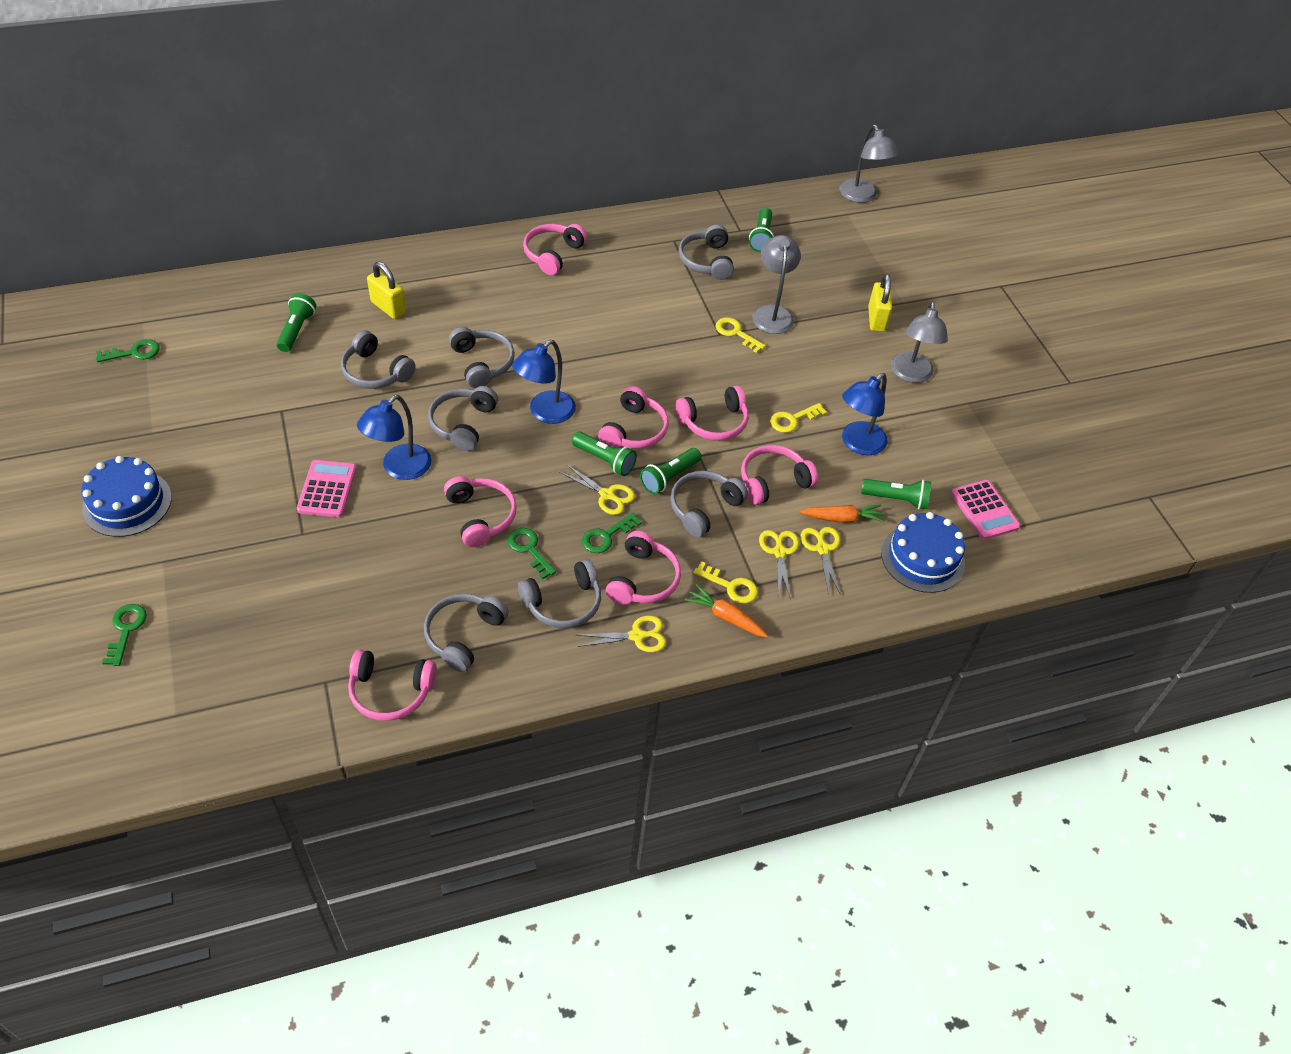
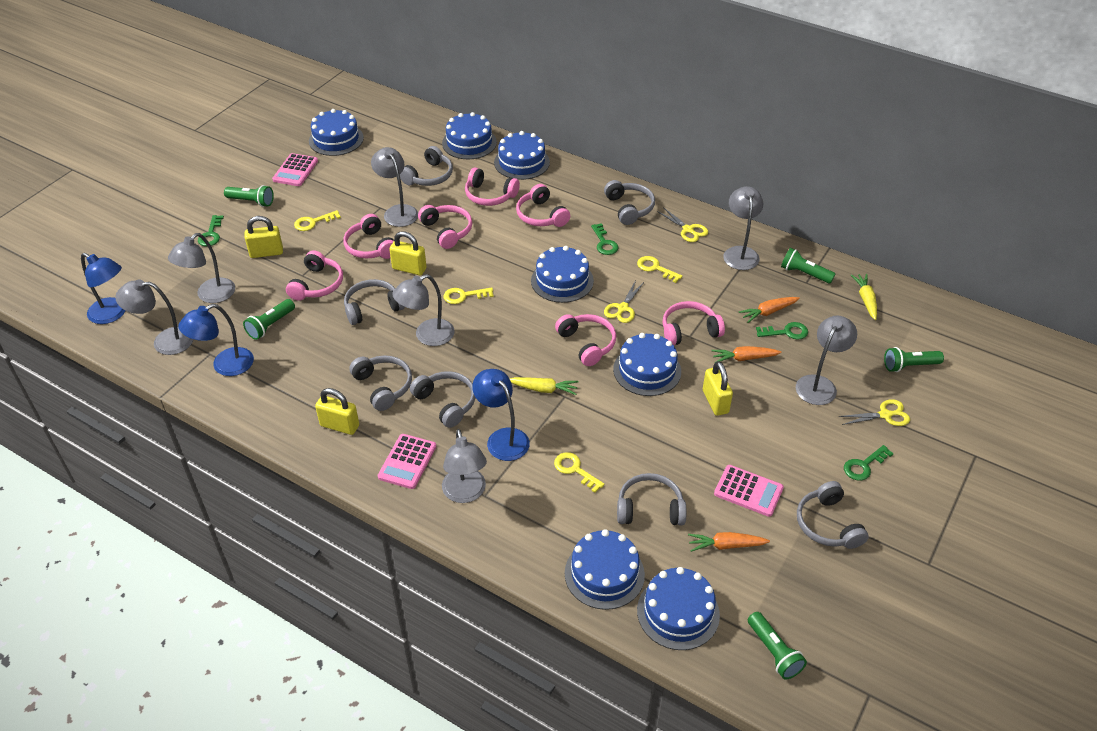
blue cake: 2 -> 7
grey lamp: 3 -> 7
orange carrot: 2 -> 3
pink calculator: 2 -> 3
yellow carrot: 0 -> 2
yellow key: 3 -> 4
yellow padlock: 2 -> 4
yellow scissors: 4 -> 3

